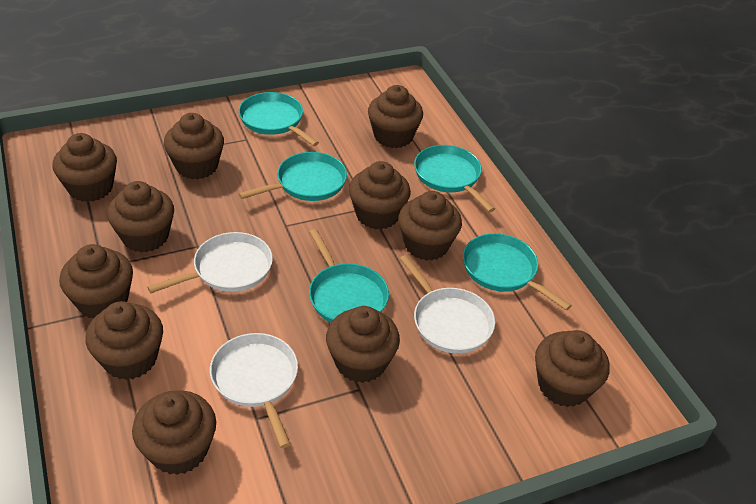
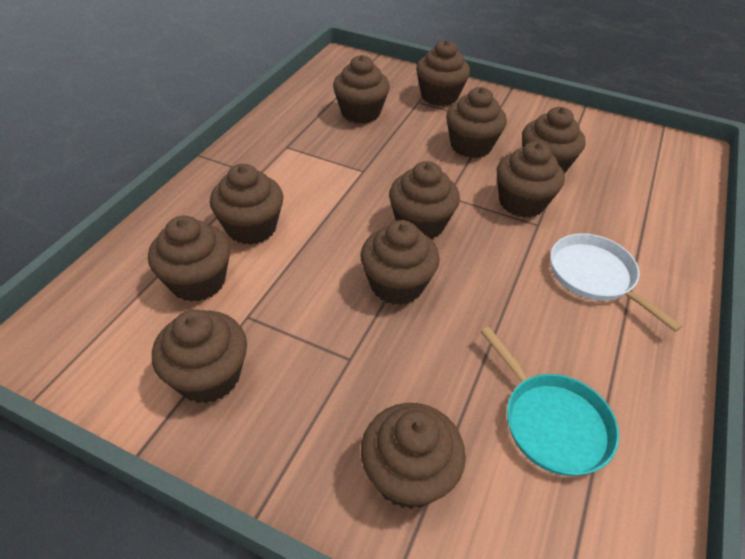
turquoise pan: 5 -> 1
white pan: 3 -> 1

